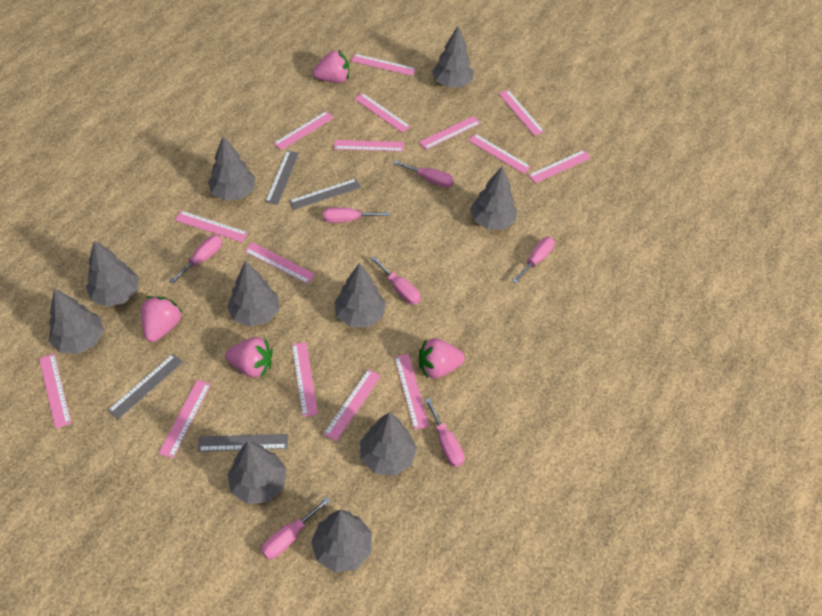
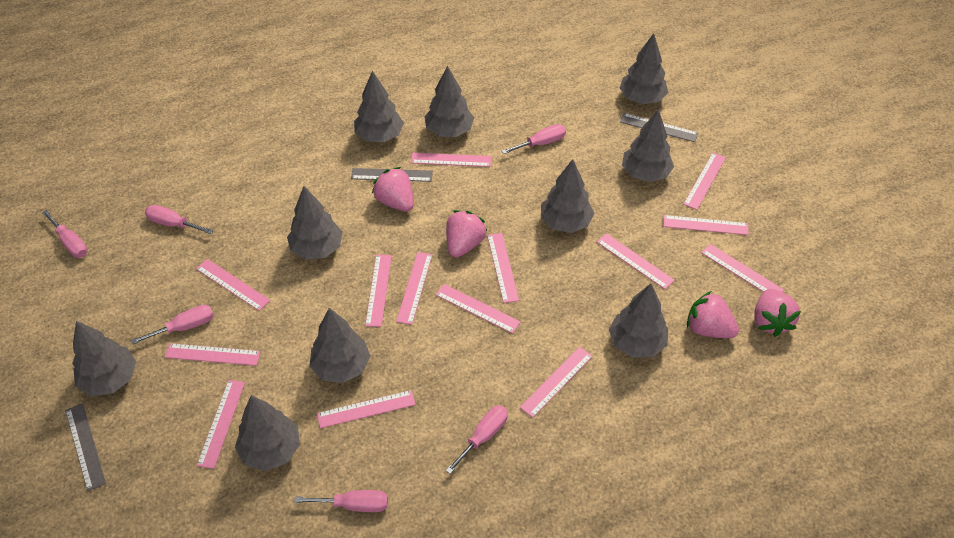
grey ruler: 4 -> 3
pink ruler: 15 -> 14
pink screwdriver: 7 -> 6

